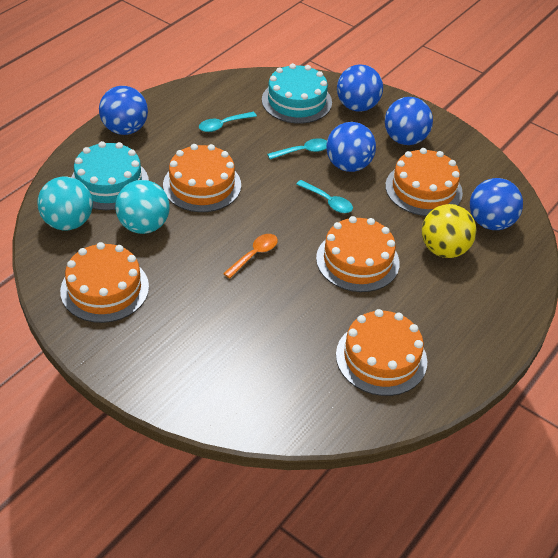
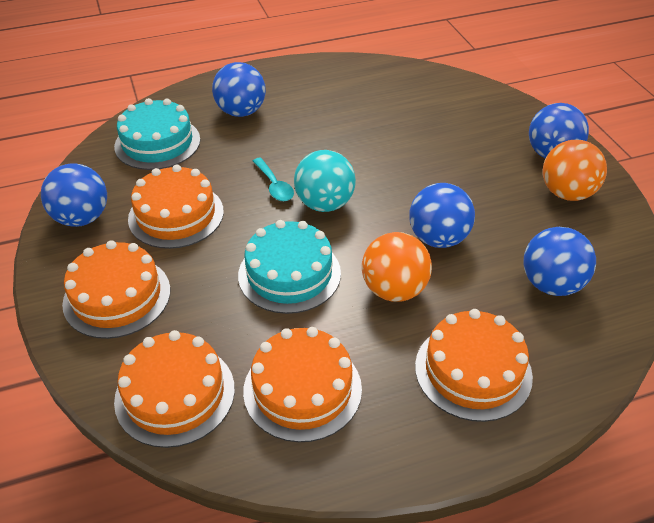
orange ball: 0 -> 2
orange spoon: 1 -> 0
turquoise ball: 2 -> 1
turquoise spoon: 3 -> 1
yellow ball: 1 -> 0

